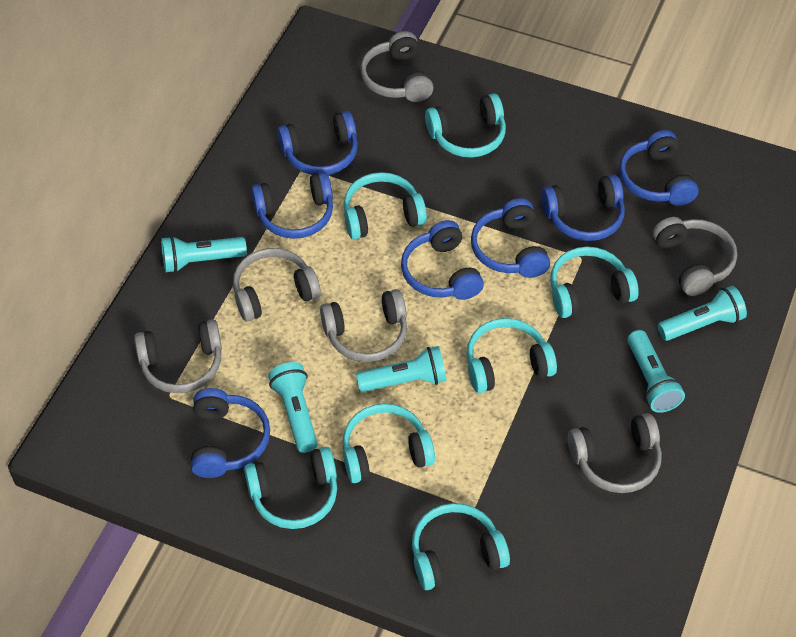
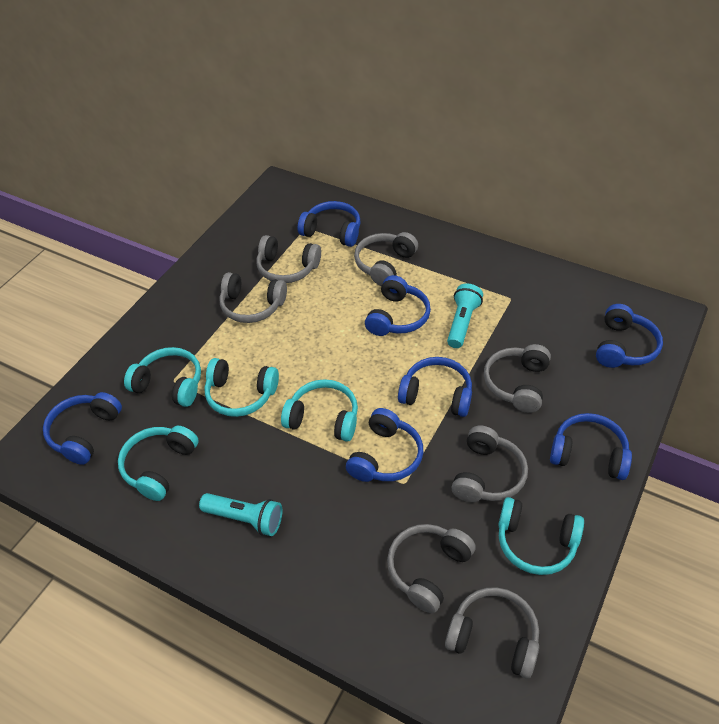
grey headphones: 6 -> 7
turquoise flashlight: 5 -> 2
turquoise headphones: 7 -> 5

